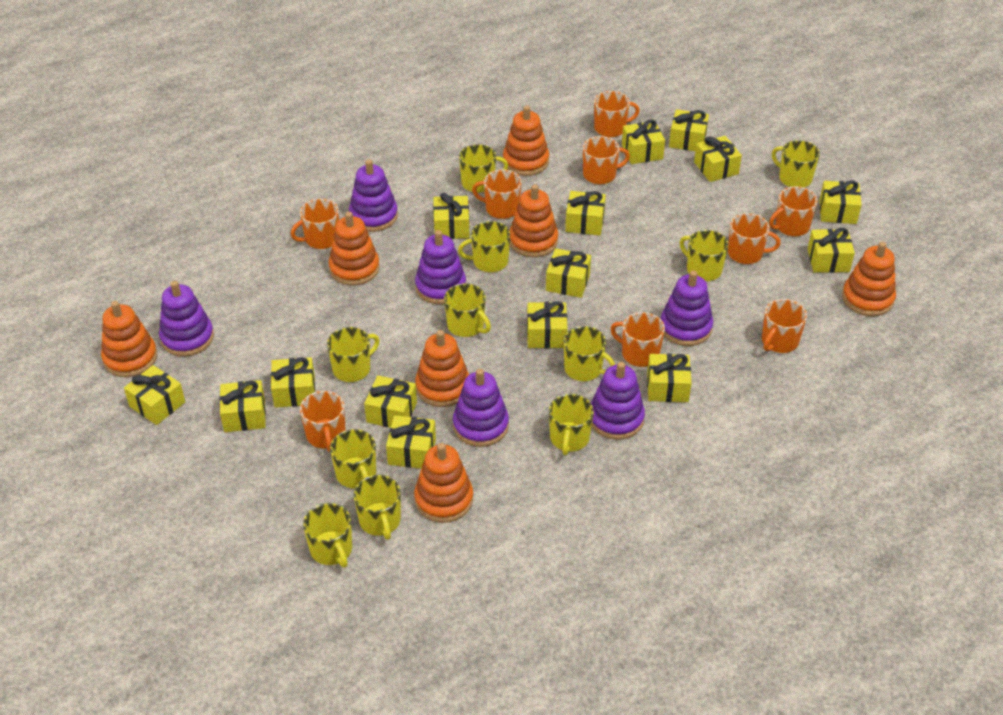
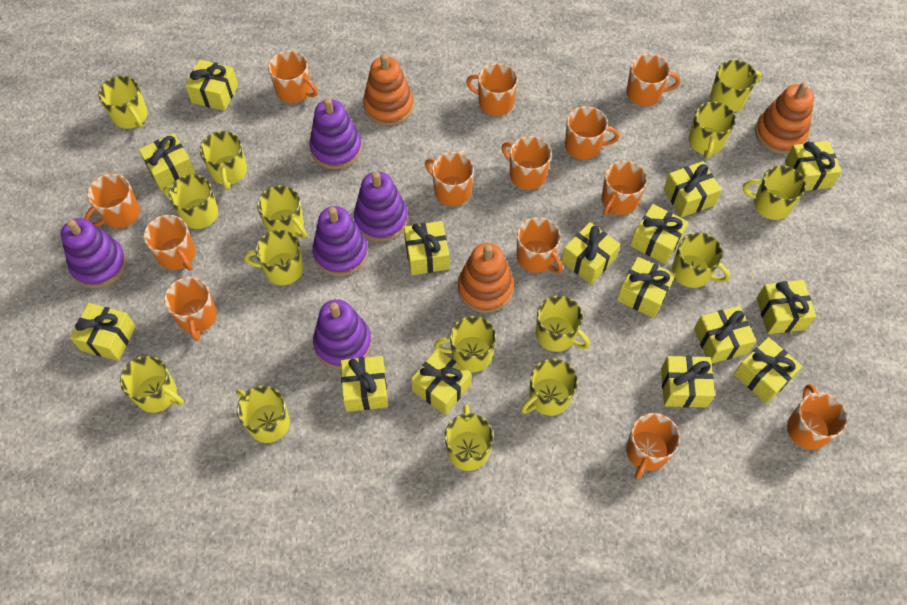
orange mug: 9 -> 13
orange stacking toy: 7 -> 3
purple stacking toy: 6 -> 5
yellow mug: 11 -> 15

